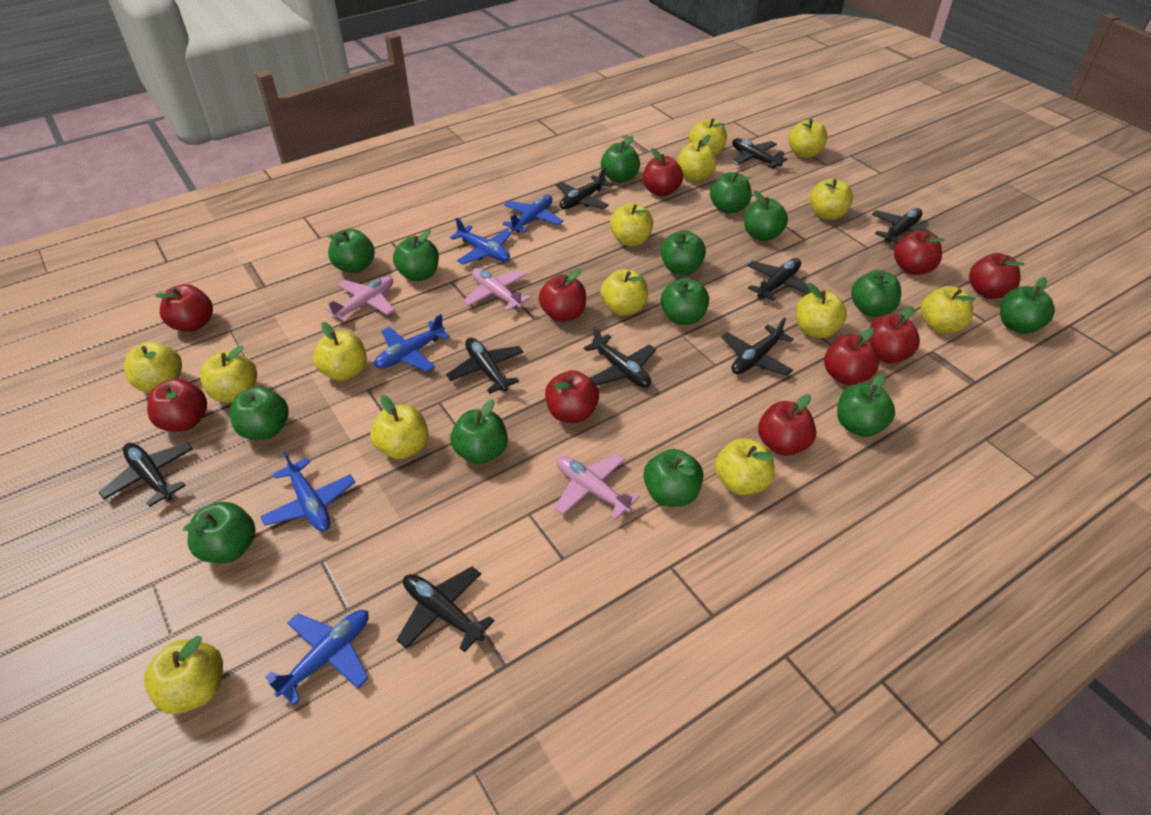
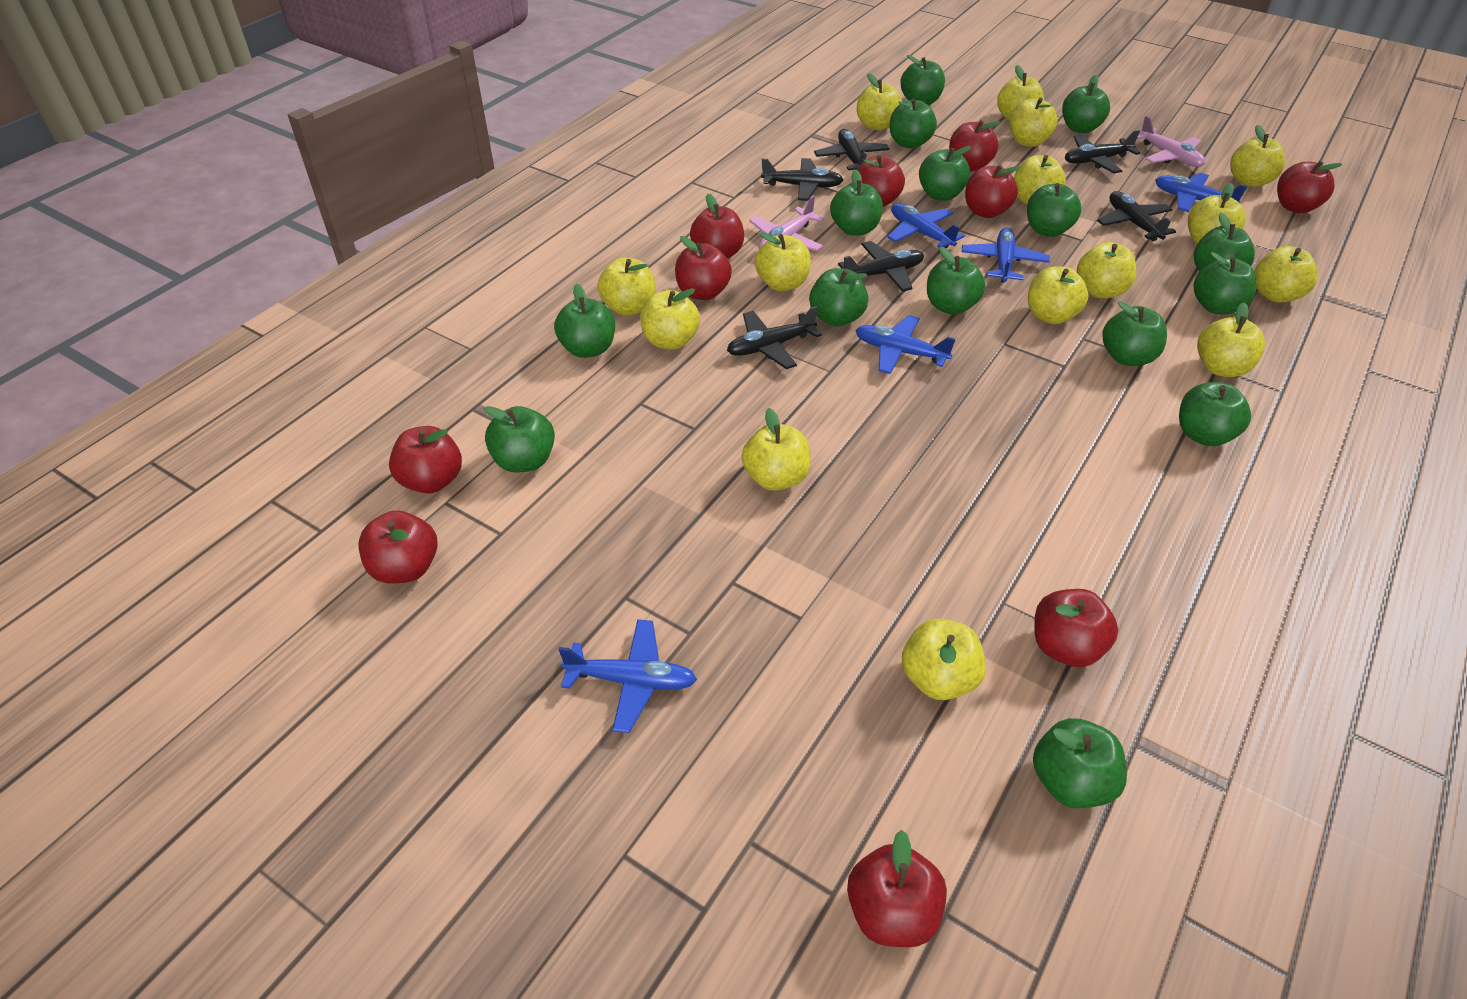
black plane: 9 -> 6
green apple: 14 -> 15
pink plane: 3 -> 2
yellow apple: 14 -> 15

